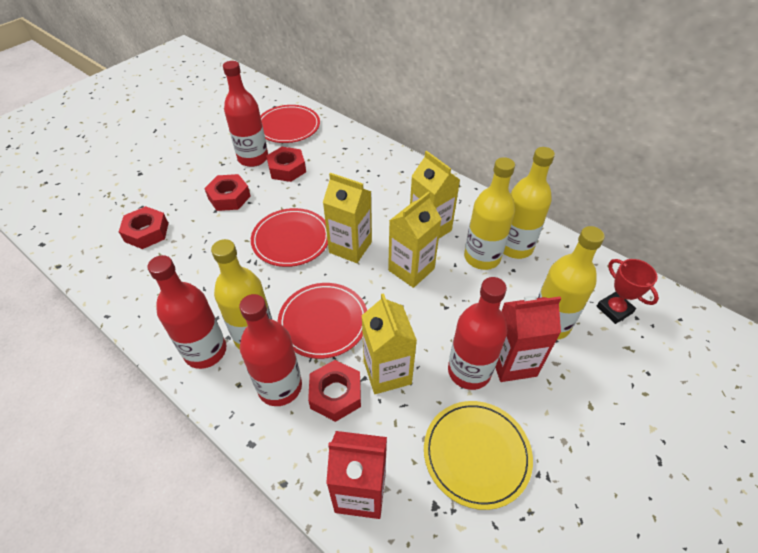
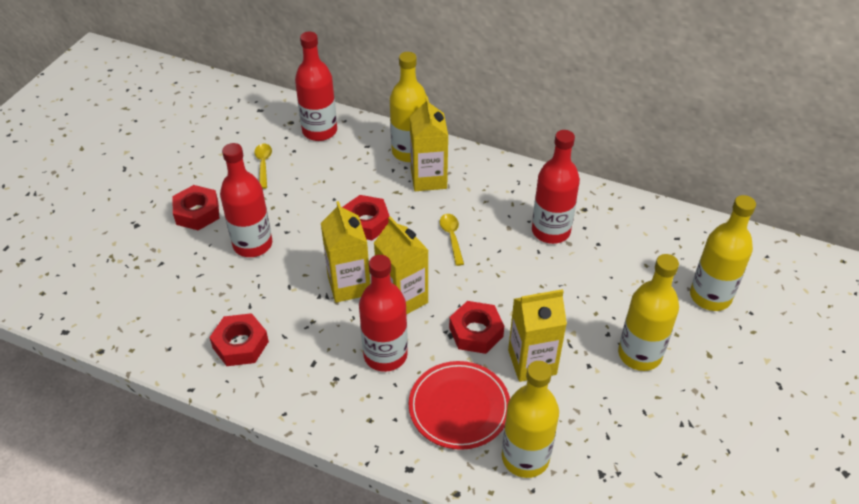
red carton: 2 -> 0
red plate: 3 -> 1
red trophy: 1 -> 0
yellow plate: 1 -> 0
yellow spoon: 0 -> 2

